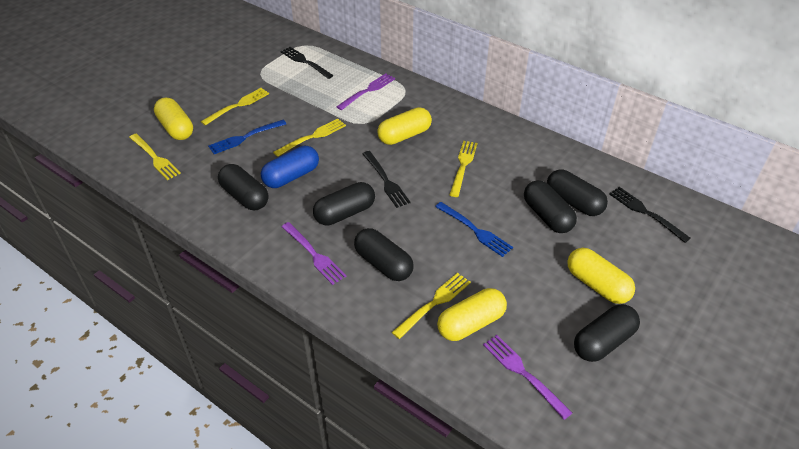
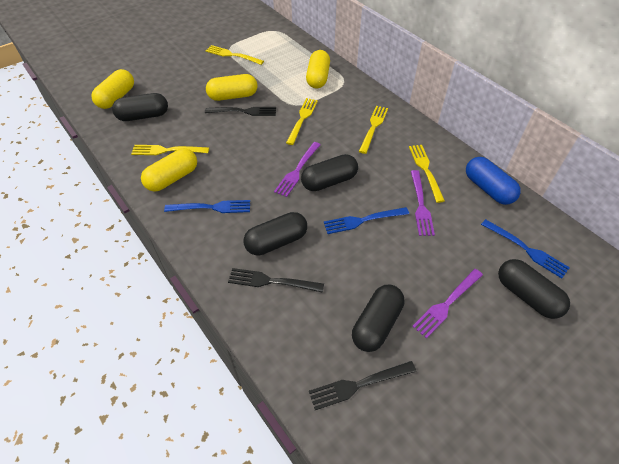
black capsule: 6 -> 5
blue fork: 2 -> 3

